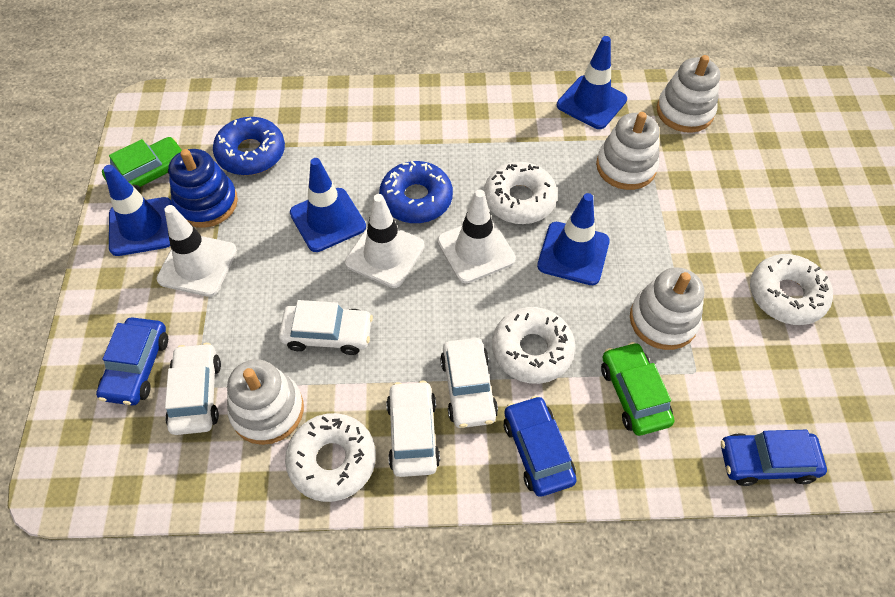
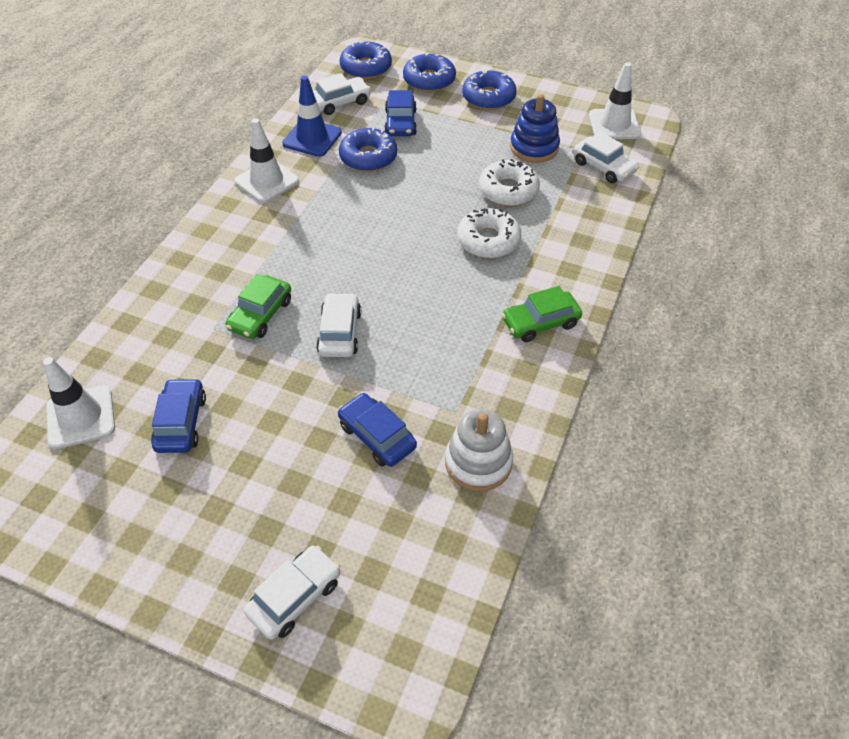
blue donut: 2 -> 4
blue traffic cone: 4 -> 1
white donut: 4 -> 2
white stacking toy: 4 -> 1

